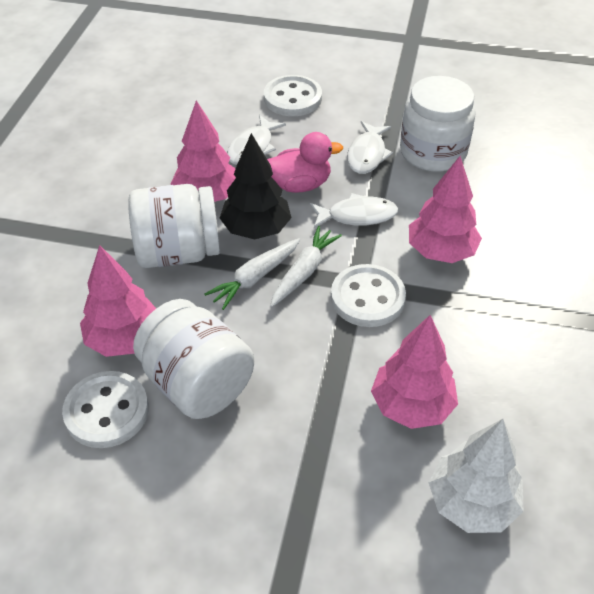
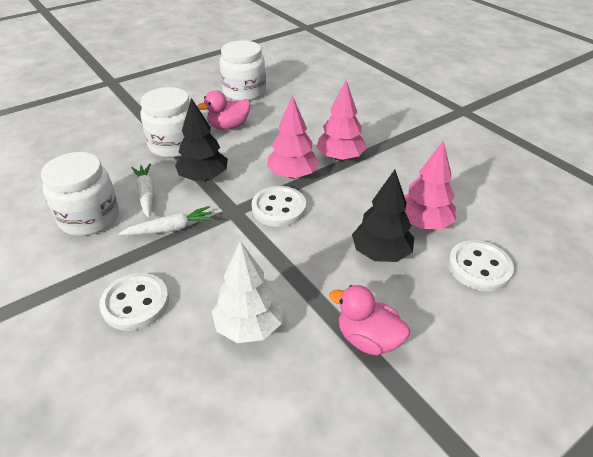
black tree: 1 -> 2
pink duck: 1 -> 2
pink tree: 4 -> 3
white fish: 3 -> 0

